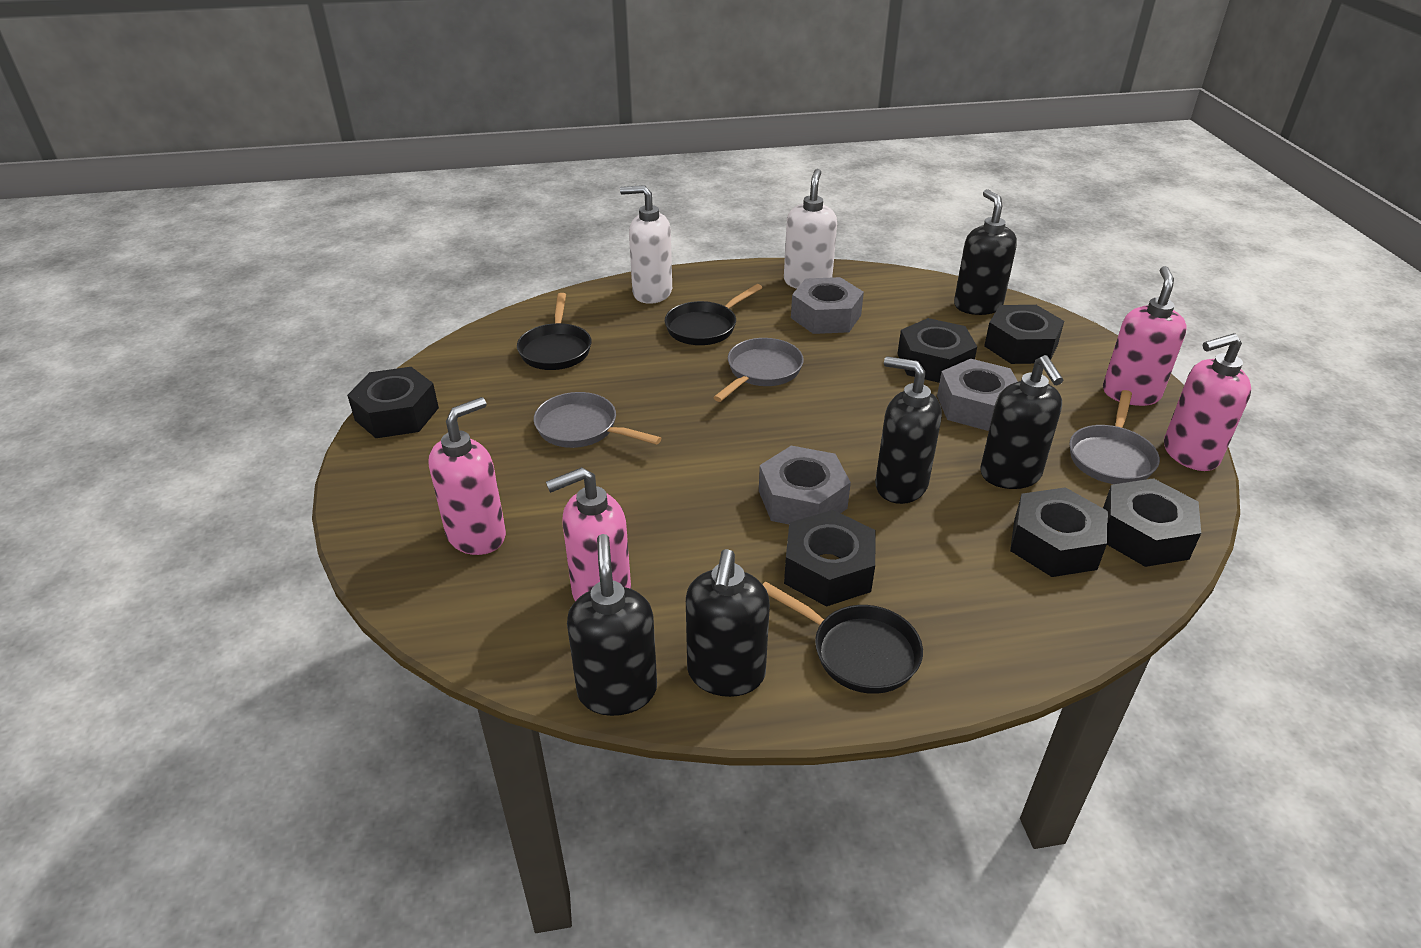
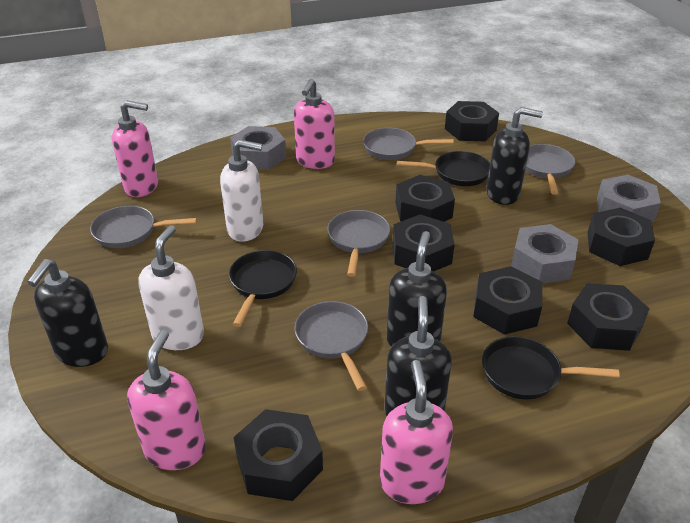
black nut: 6 -> 7
black soap dispenser: 5 -> 4
grey pan: 3 -> 5

